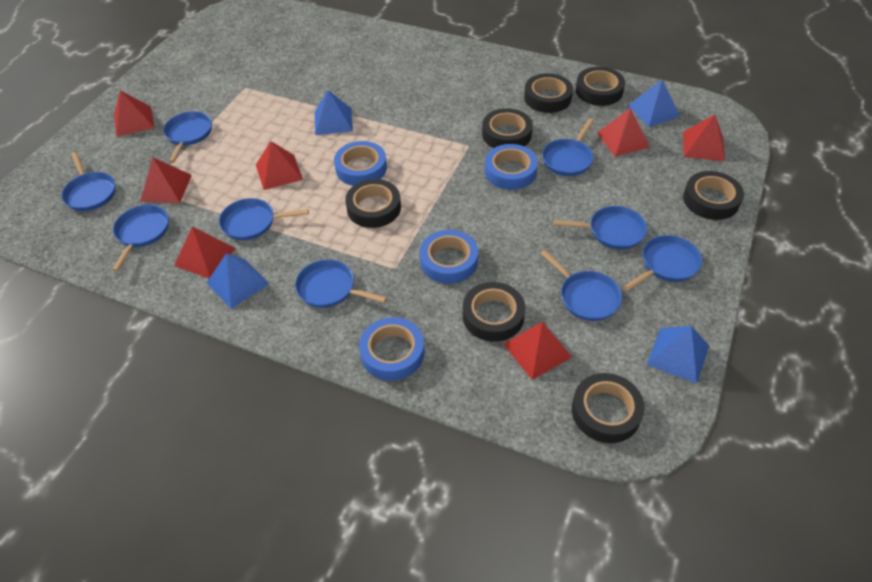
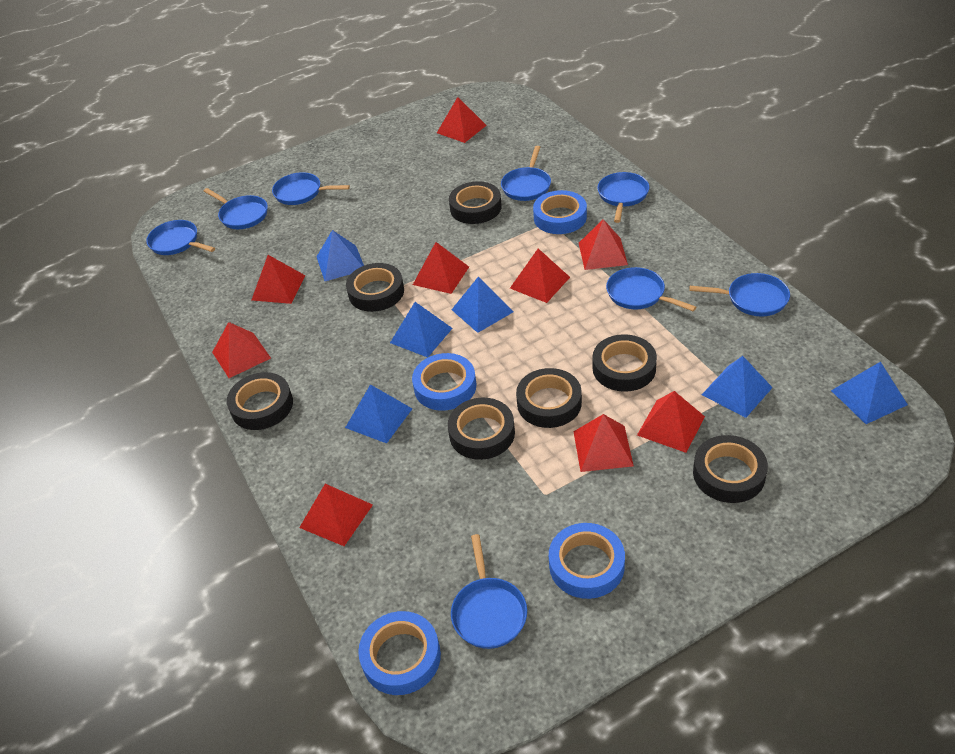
blue pan: 9 -> 8
blue pyramid: 4 -> 6
red pyramid: 7 -> 9

